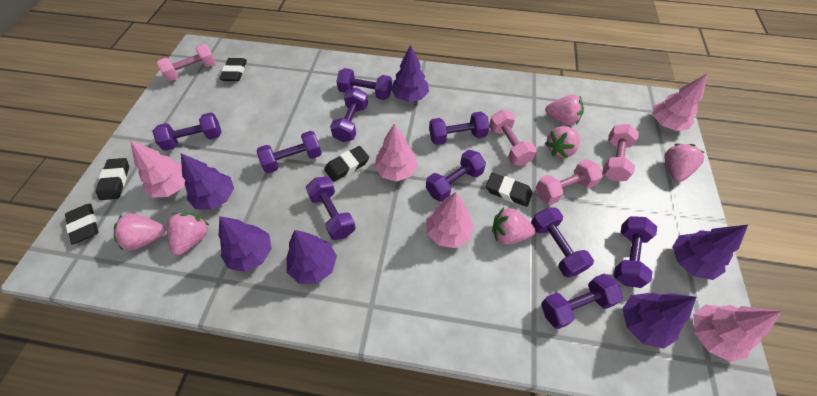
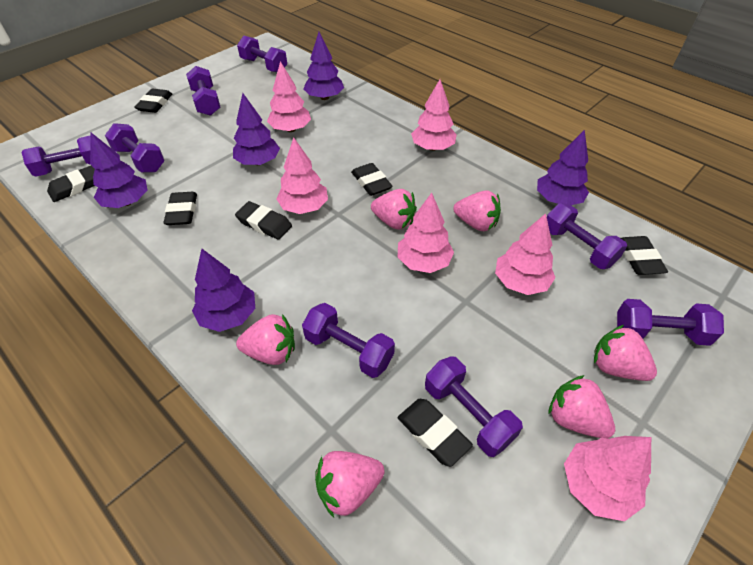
black eraser: 5 -> 7
pink dumbbell: 4 -> 0
pink tree: 5 -> 6
purple dumbbell: 10 -> 8
purple tree: 6 -> 5

